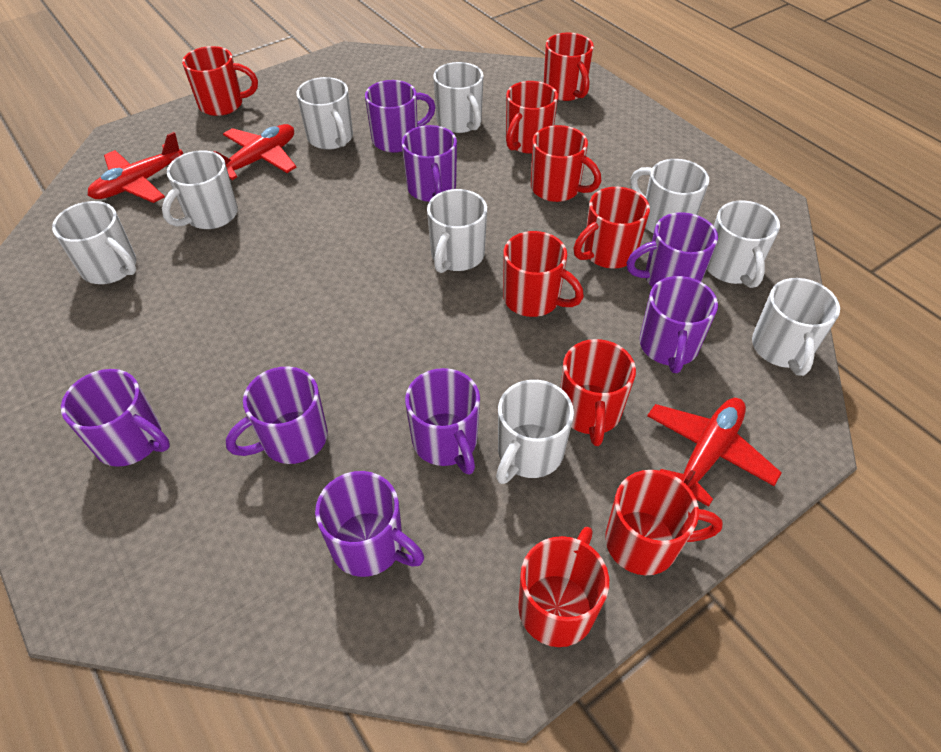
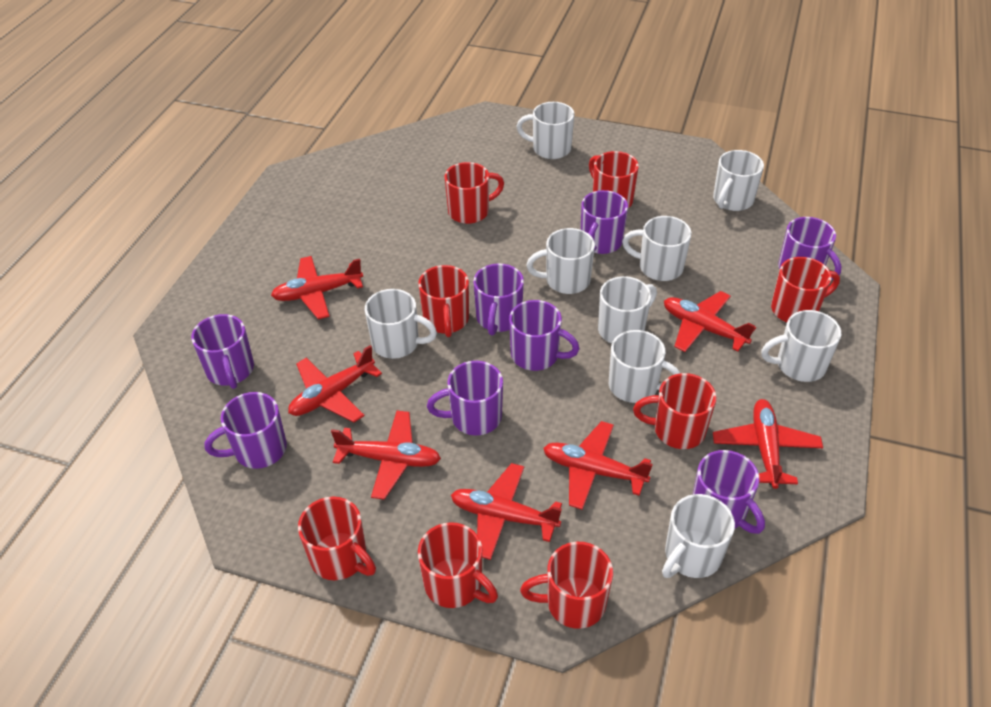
red mug: 9 -> 8
red plane: 3 -> 7

